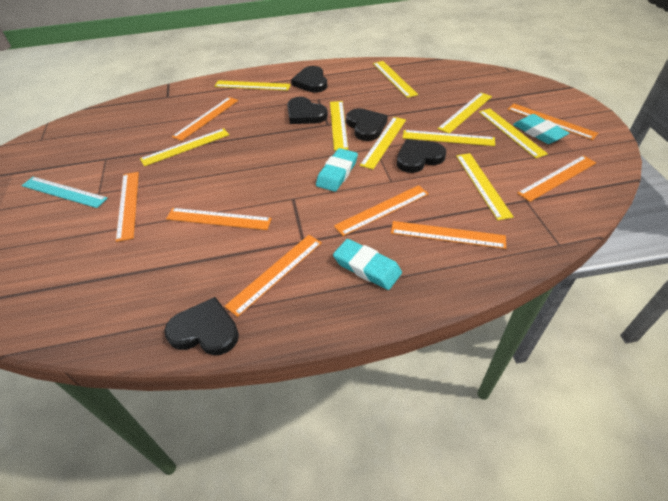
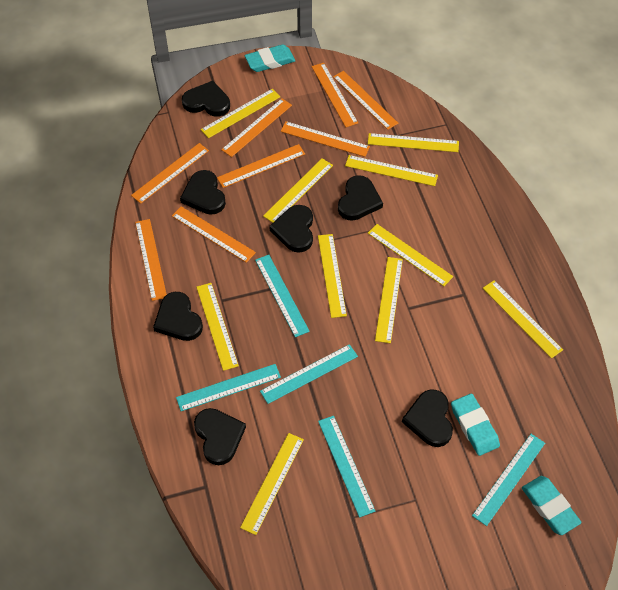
black heart: 5 -> 7
turquoise ruler: 1 -> 5
yellow ruler: 9 -> 10

